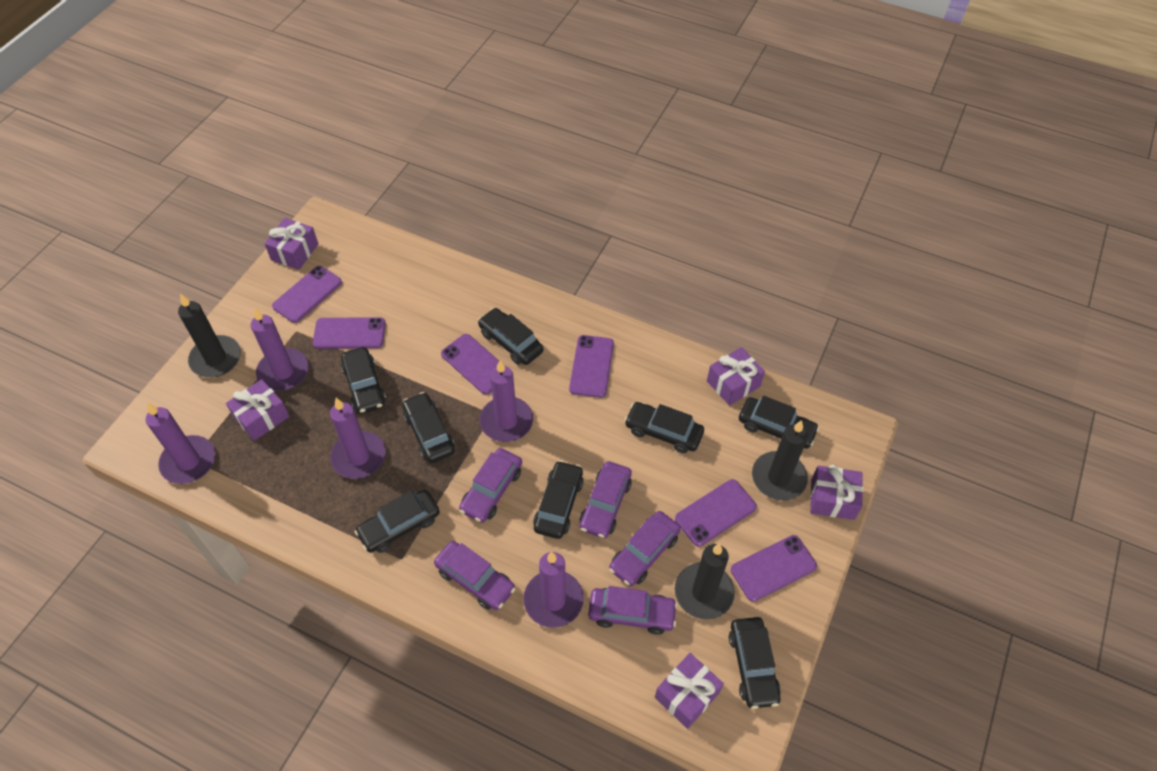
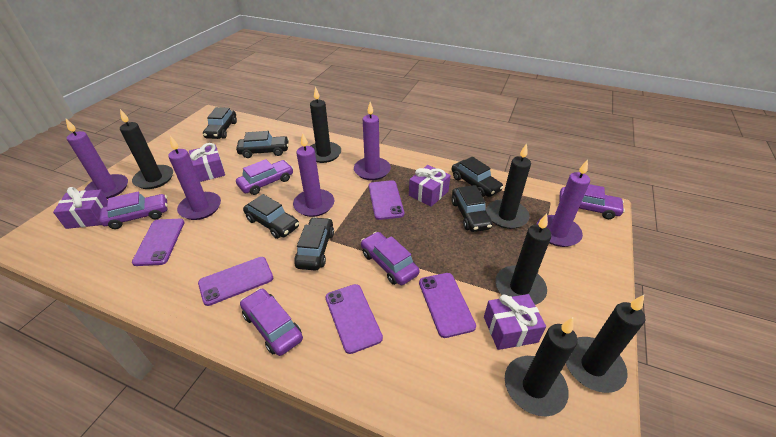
black candle: 3 -> 6
black car: 8 -> 6
purple gift: 5 -> 4
purple phone: 6 -> 5

